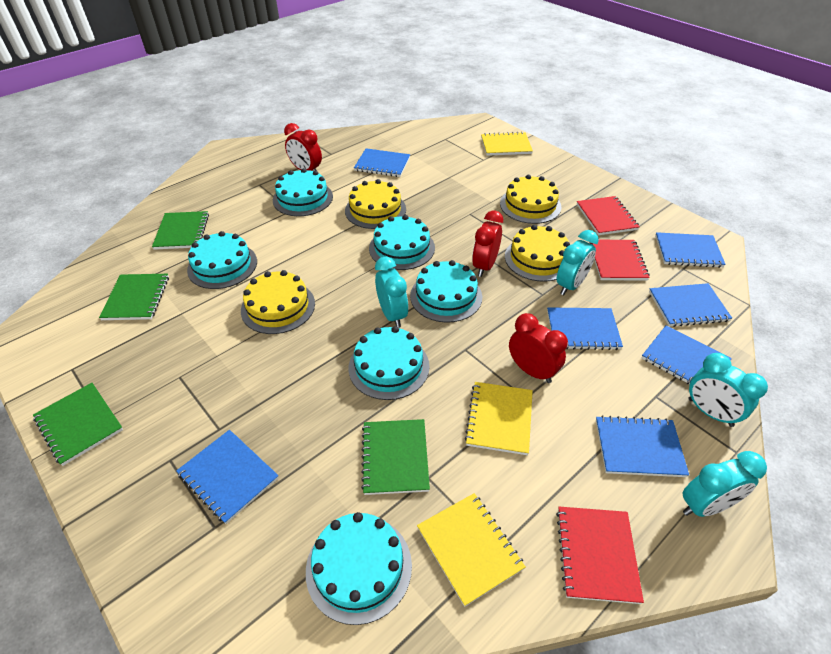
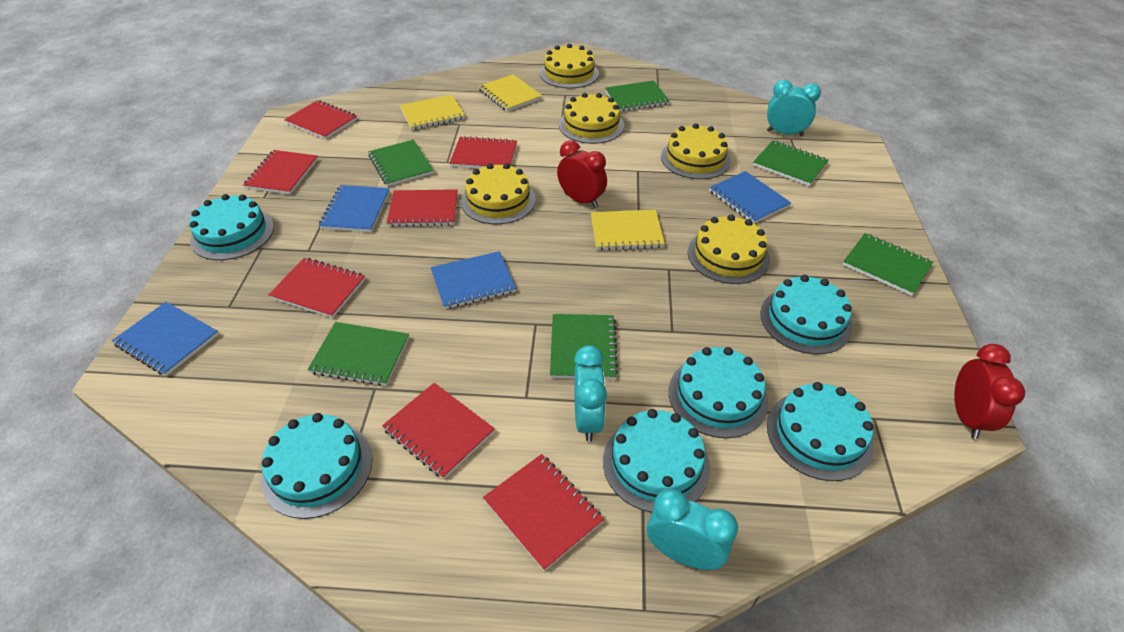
blue notebook: 7 -> 4
green notebook: 4 -> 6
red clock: 3 -> 2
red notebook: 3 -> 7
turquoise clock: 4 -> 3
yellow cake: 4 -> 5

